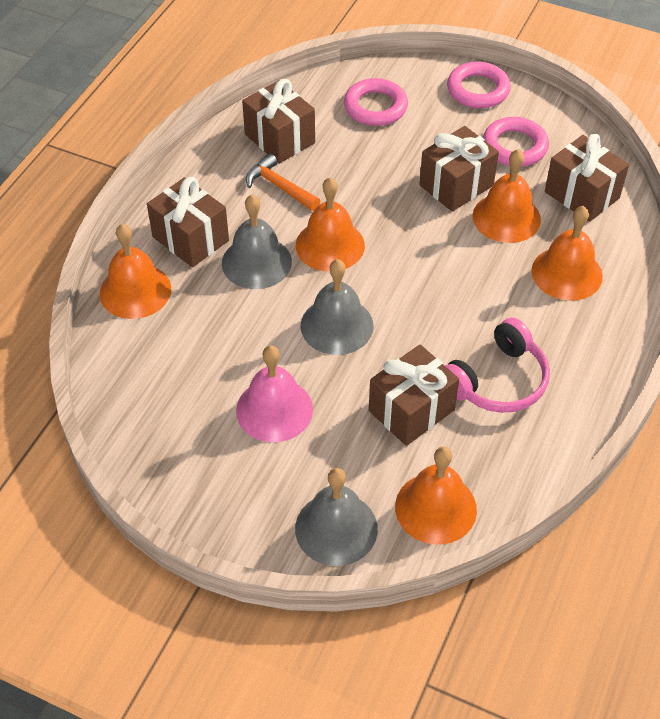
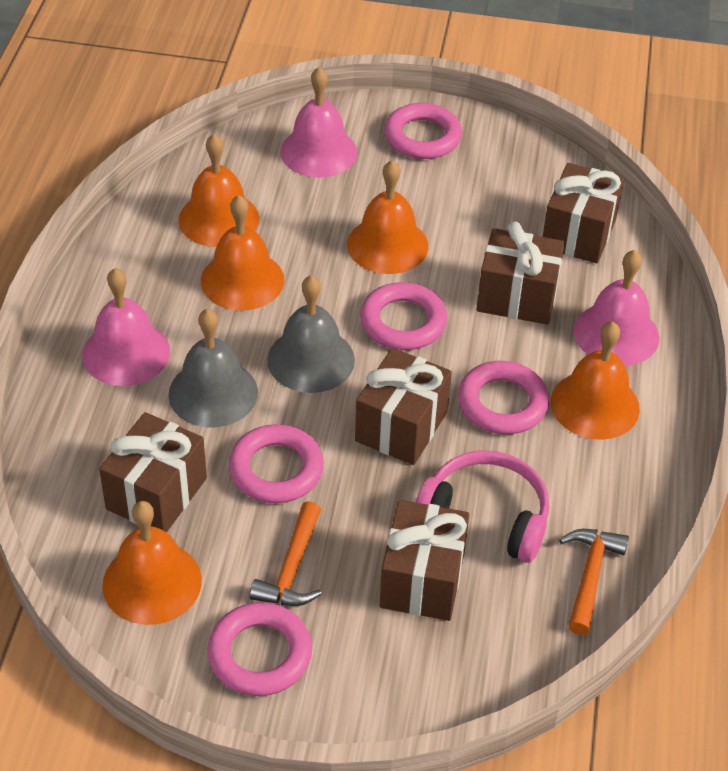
grey bell: 3 -> 2
orange hammer: 1 -> 2
pink bell: 1 -> 3
pink ring: 3 -> 5

